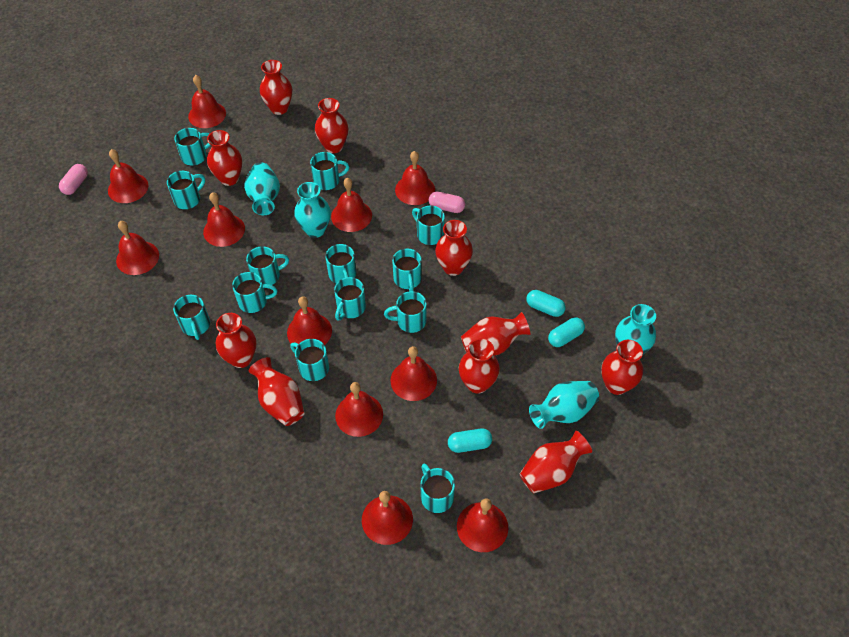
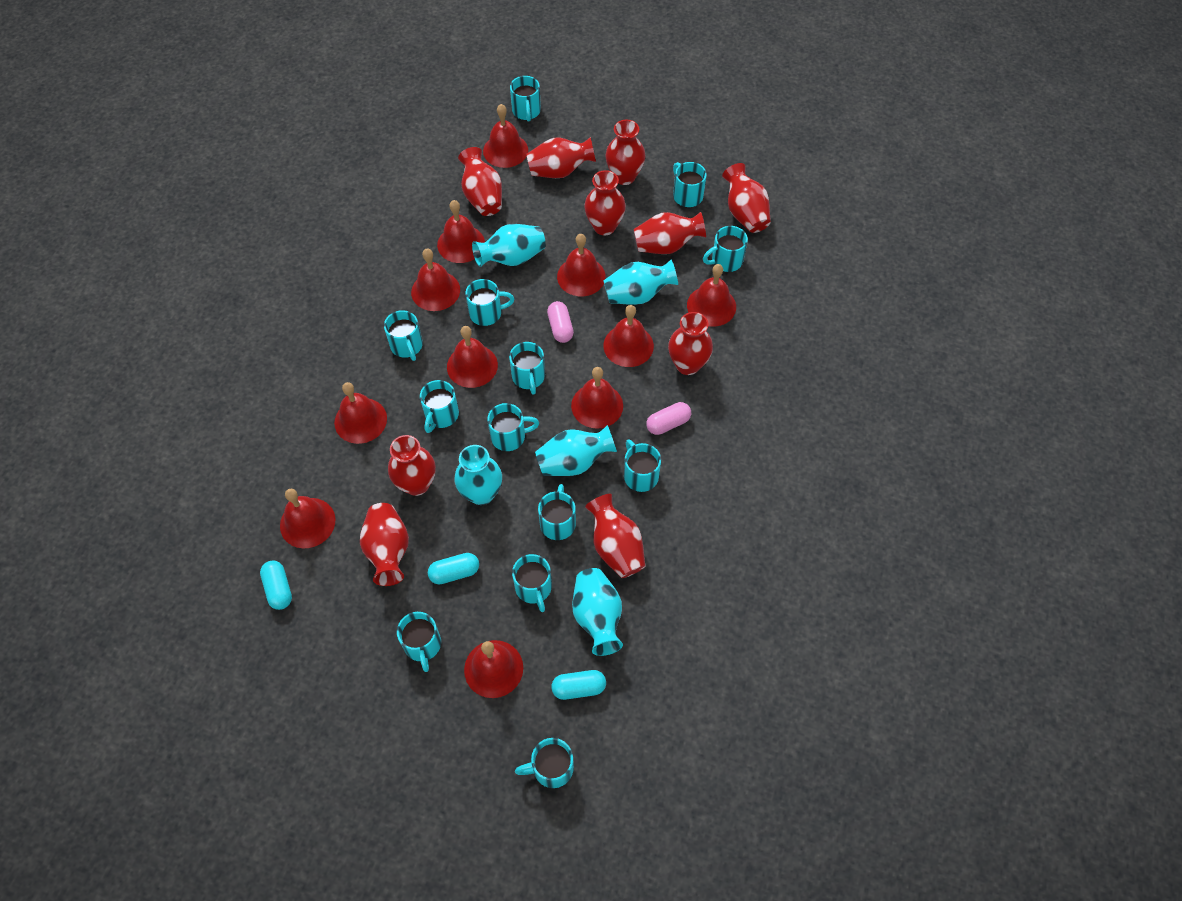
turquoise vase: 4 -> 5

